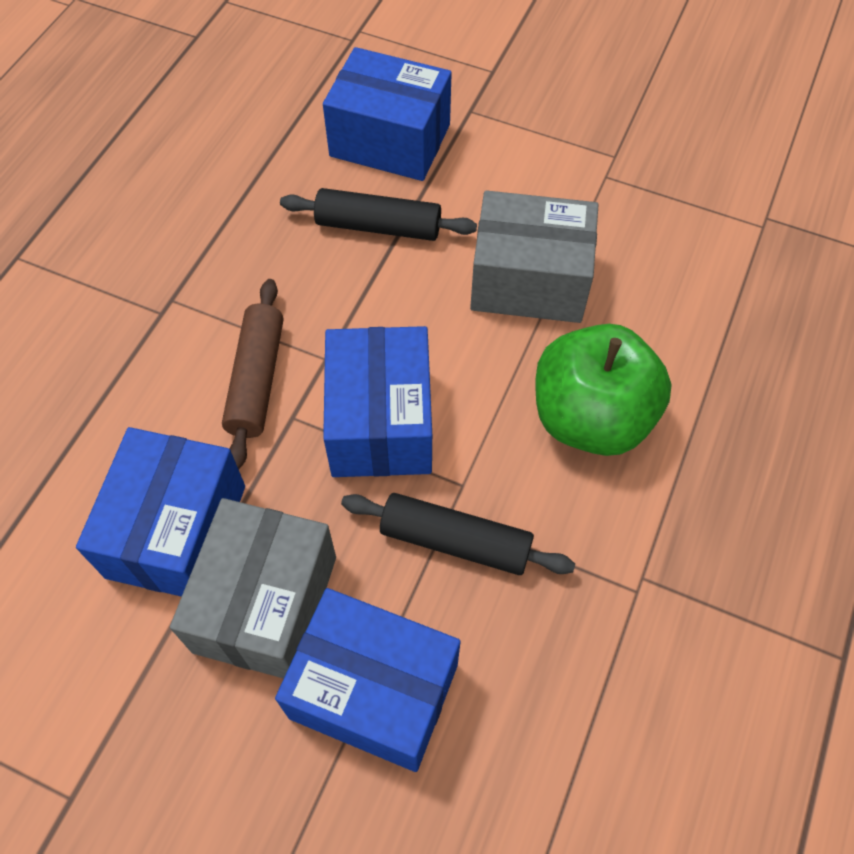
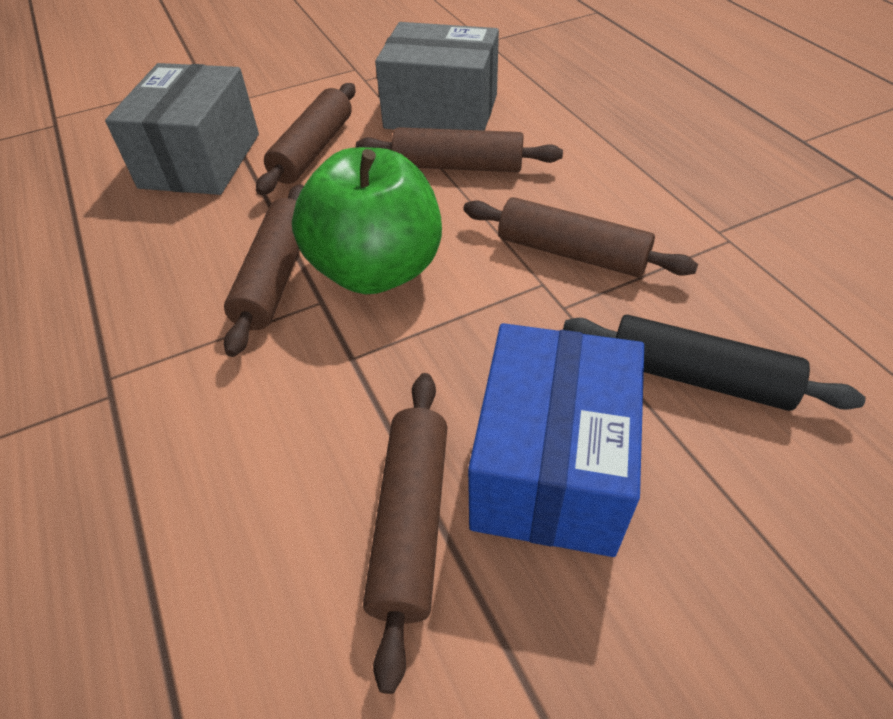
black rolling pin: 2 -> 1
blue box: 4 -> 1
brown rolling pin: 1 -> 5

